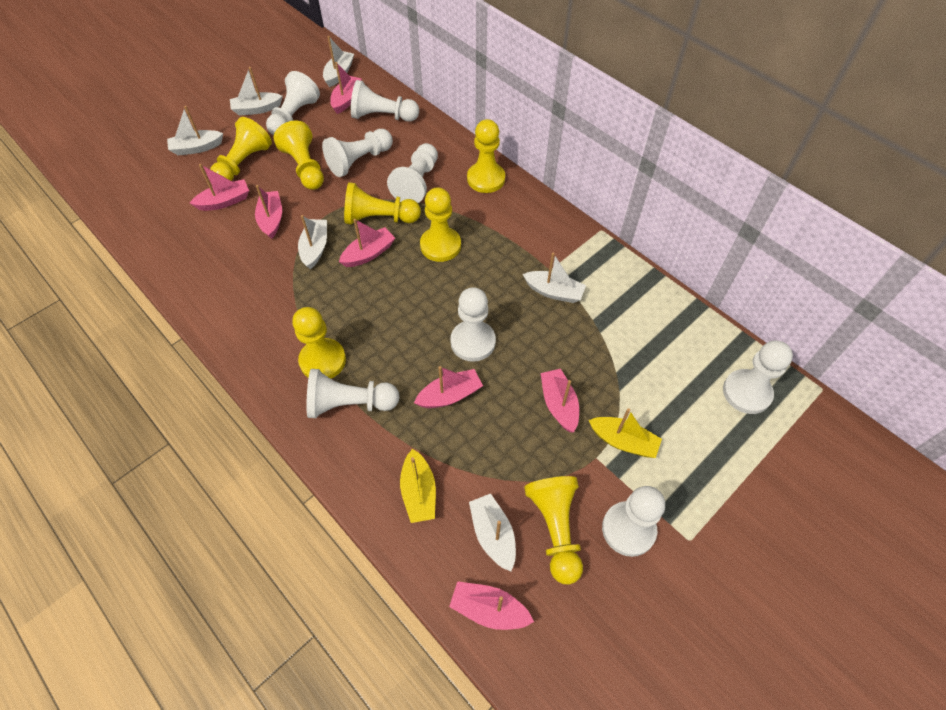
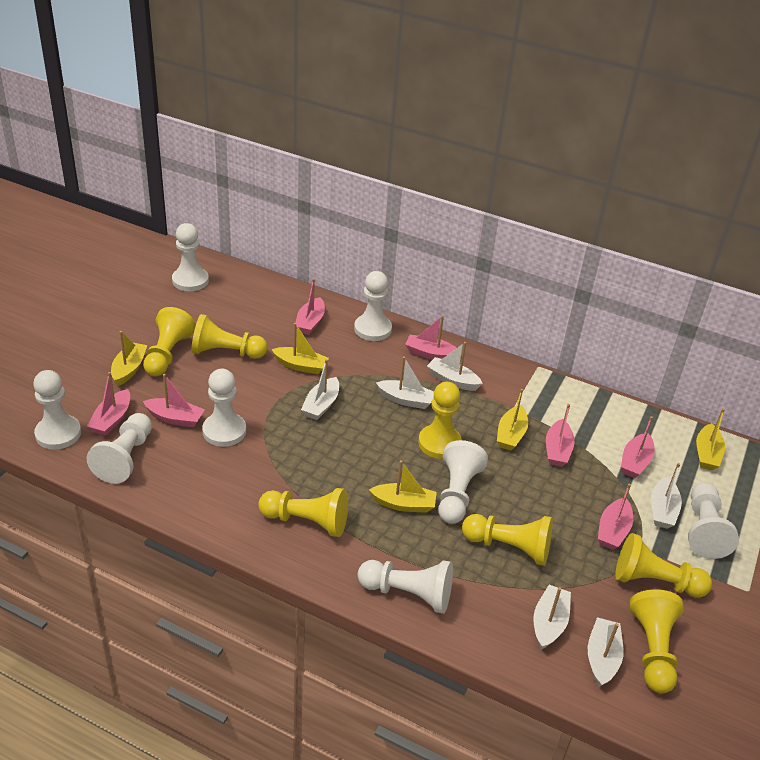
yellow boat: 2 -> 5

